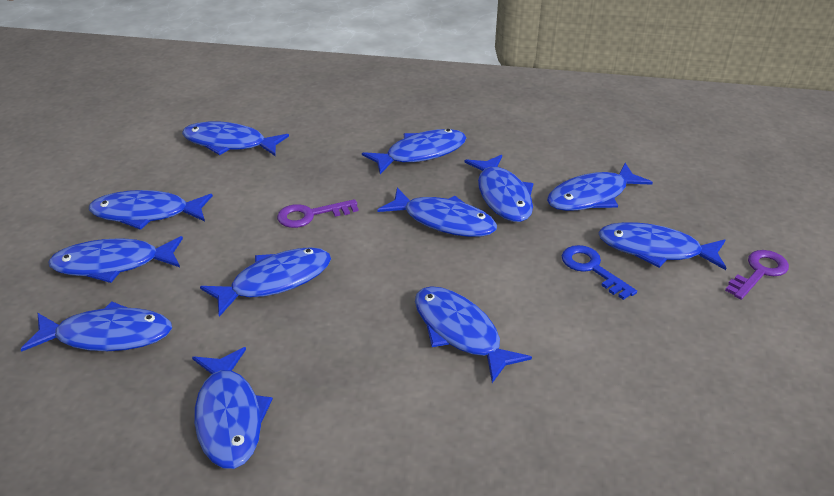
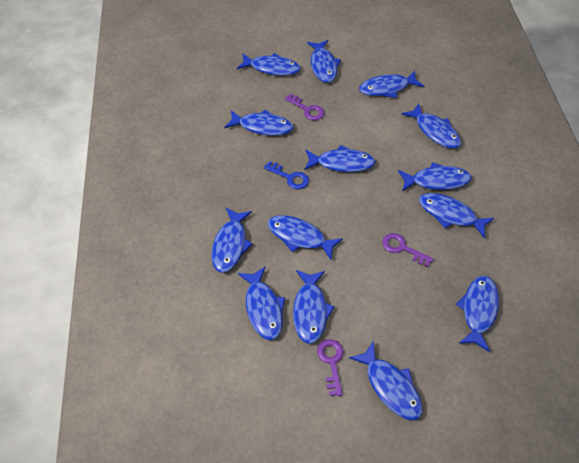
blue fish: 12 -> 14
purple key: 2 -> 3

